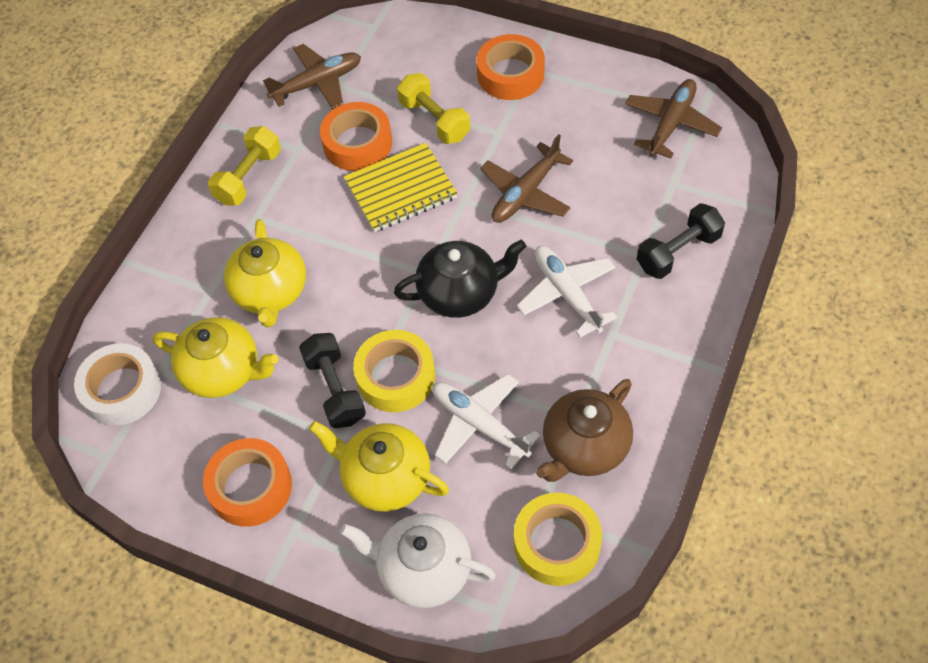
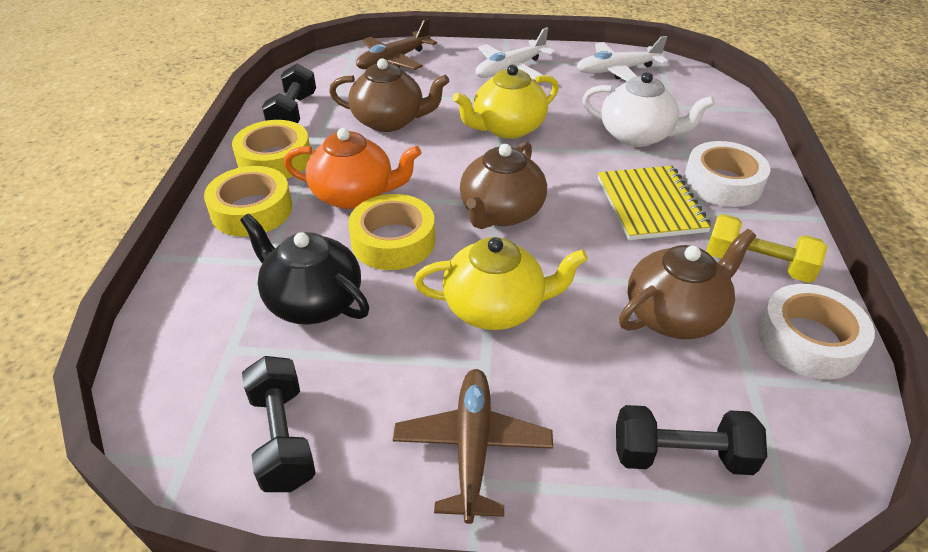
black dumbbell: 2 -> 3
brown plane: 3 -> 2
brown teapot: 1 -> 3
orange tape: 3 -> 0
orange teapot: 0 -> 1
white tape: 1 -> 2
yellow dumbbell: 2 -> 1
yellow tape: 2 -> 3
yellow teapot: 3 -> 2

